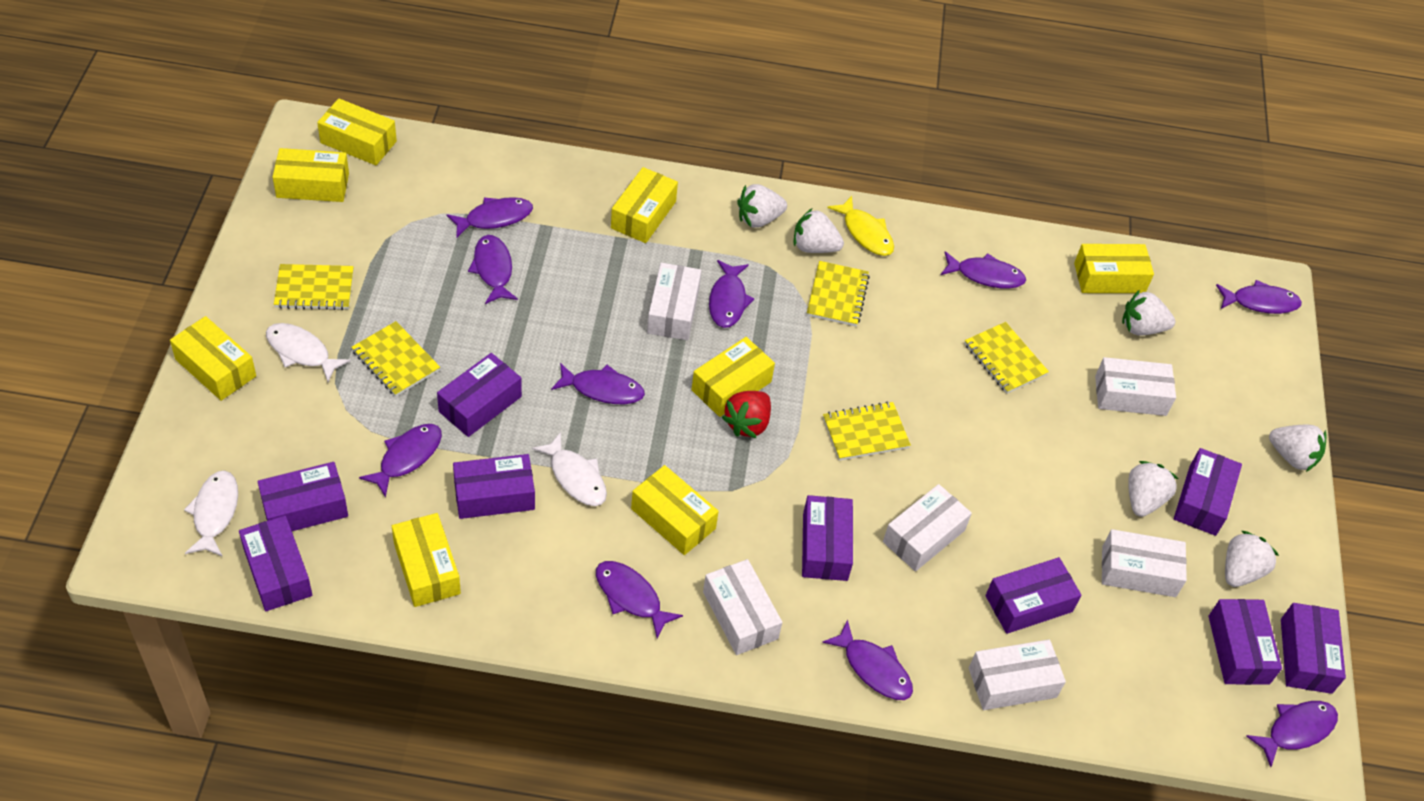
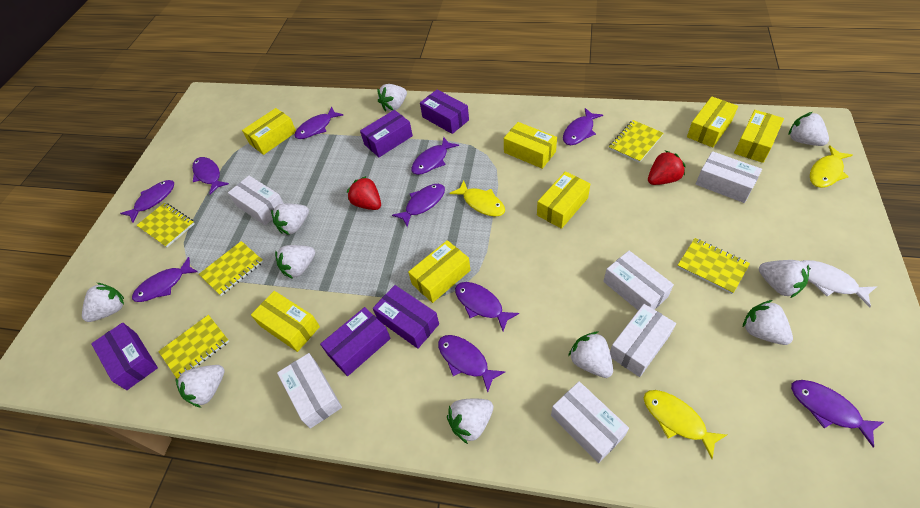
purple box: 9 -> 5
red strawberry: 1 -> 2
white fish: 3 -> 1
white strawberry: 6 -> 10
yellow box: 8 -> 7
yellow fish: 1 -> 3

